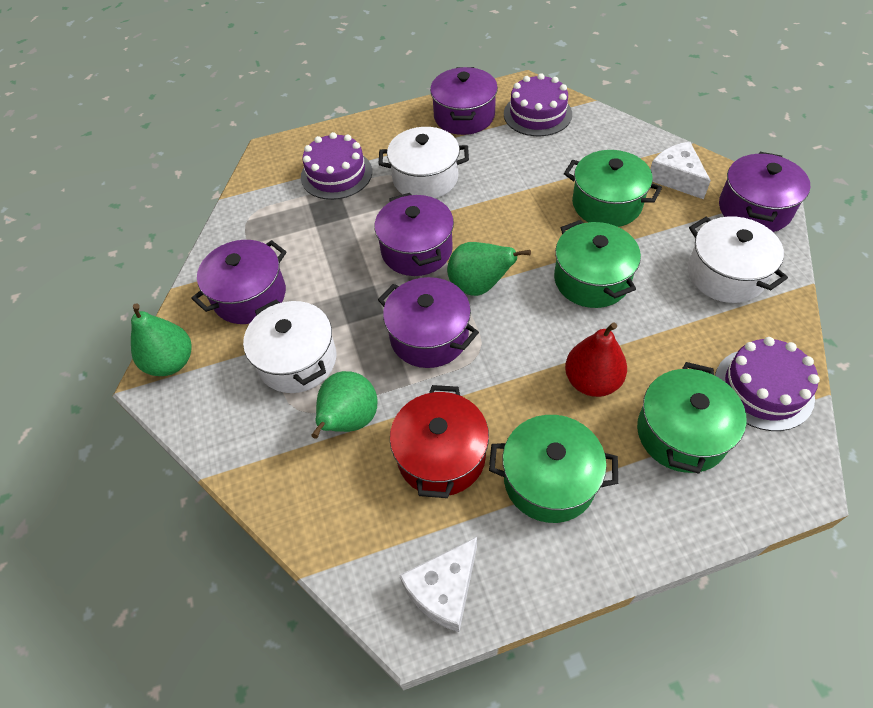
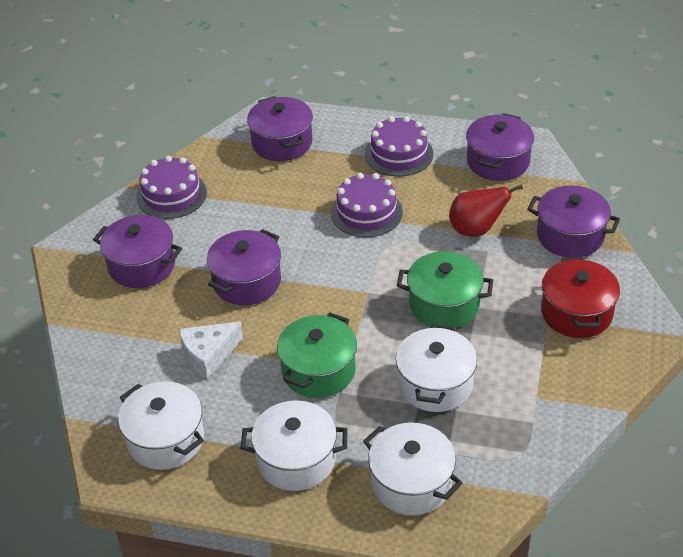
green pear: 3 -> 0
green pot: 4 -> 2
white cheese: 2 -> 1
white pot: 3 -> 4

